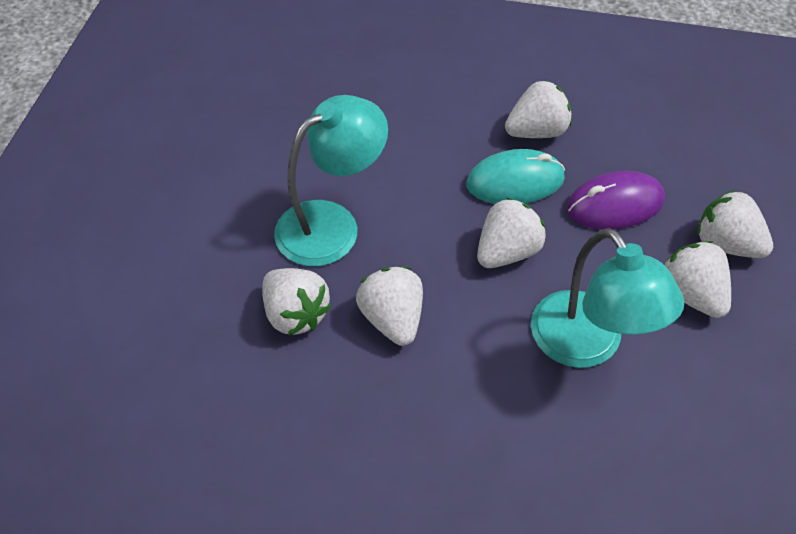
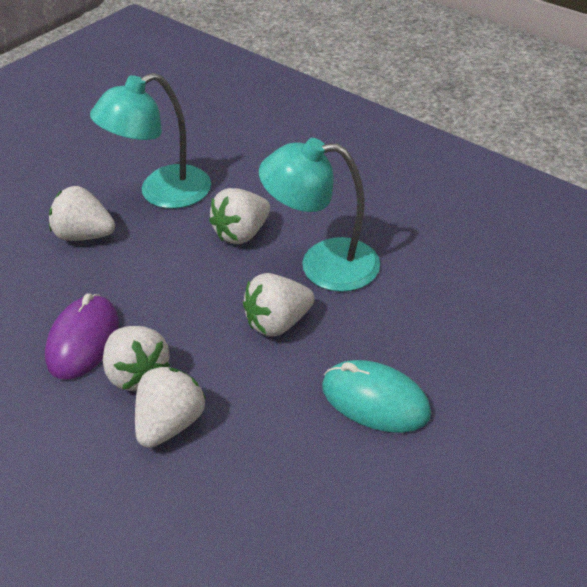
white strawberry: 6 -> 5

